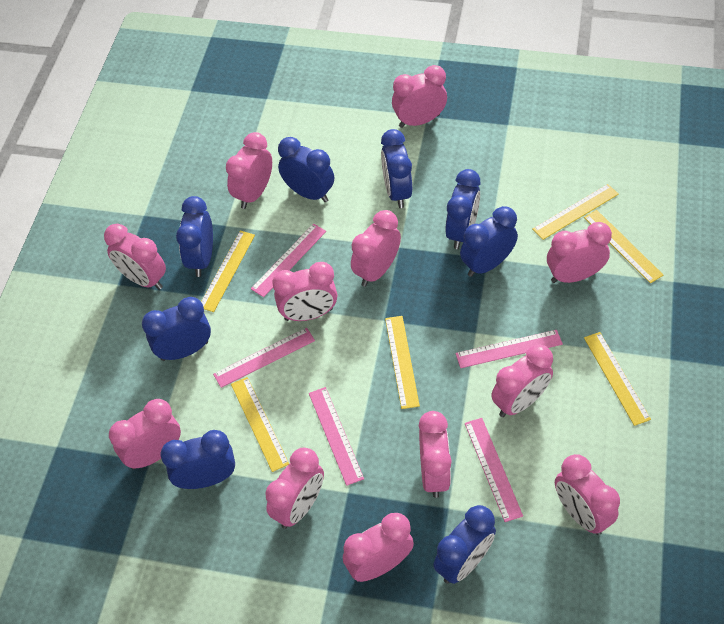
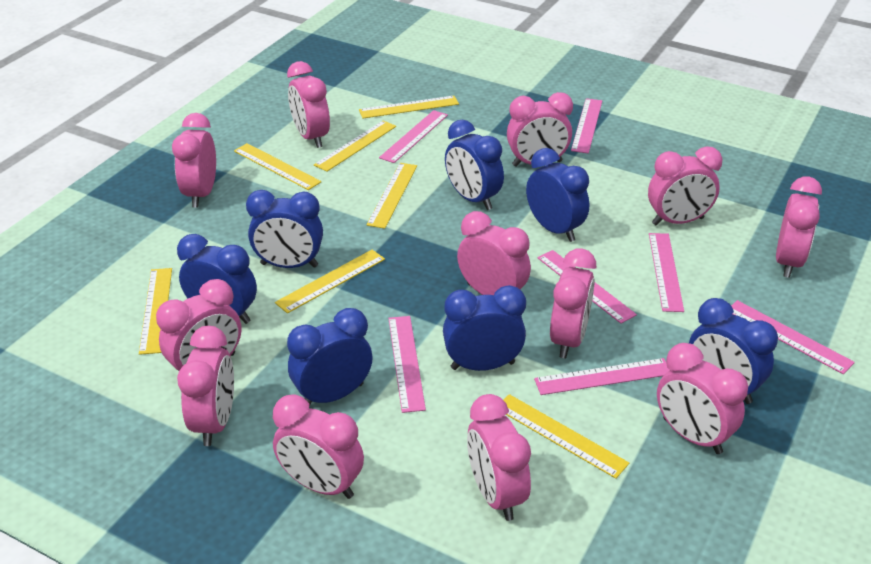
blue clock: 8 -> 7
pink ruler: 5 -> 7
yellow ruler: 6 -> 7

